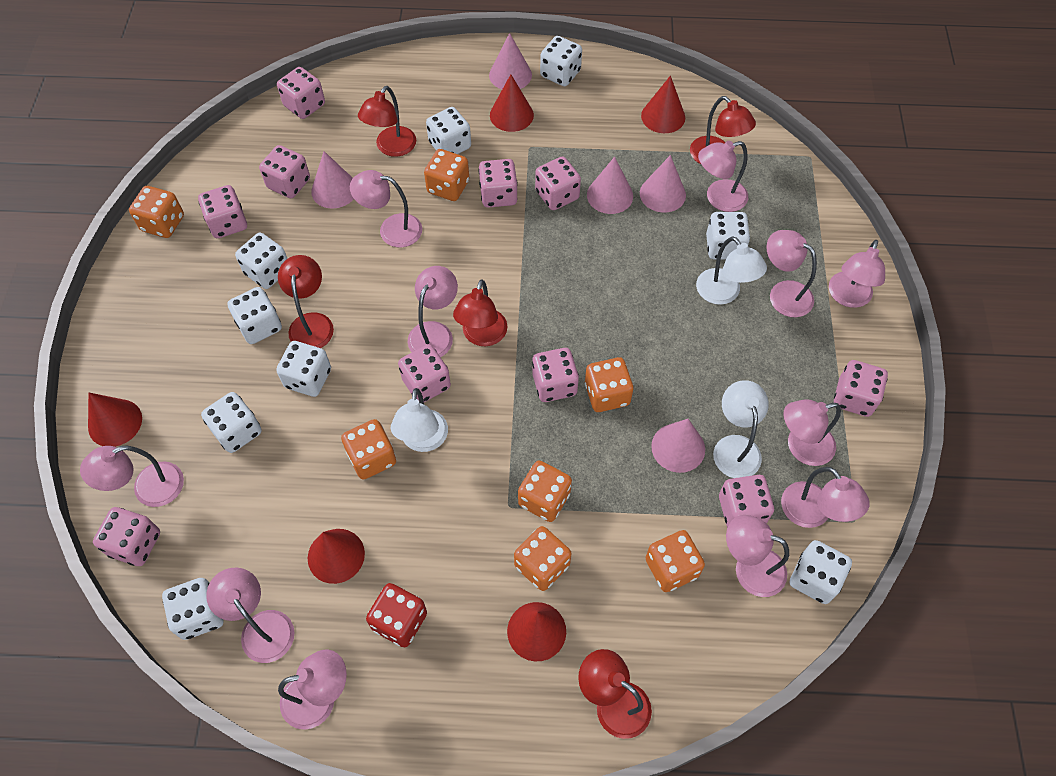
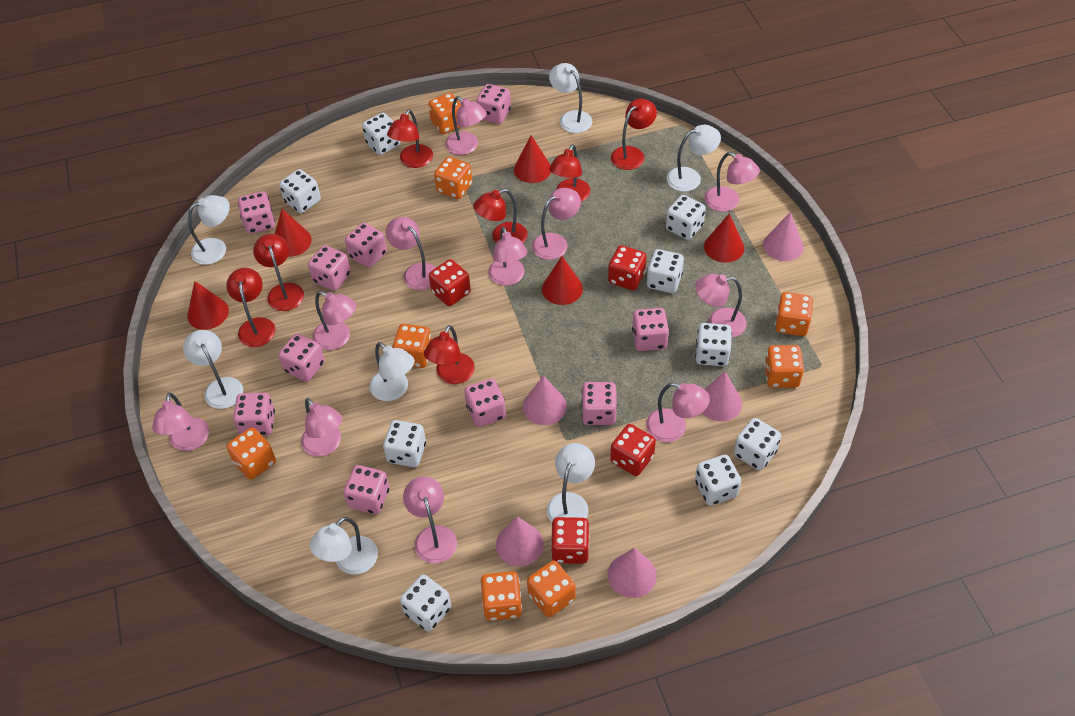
orange dice: 7 -> 8
red dice: 1 -> 4
red lamp: 5 -> 7
white lamp: 3 -> 7

